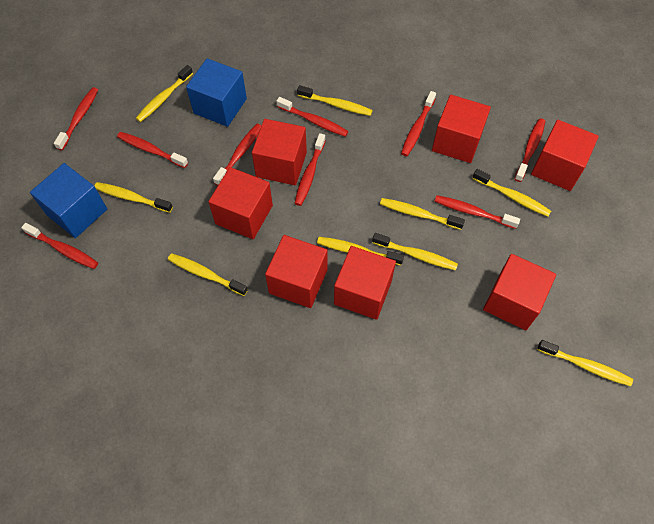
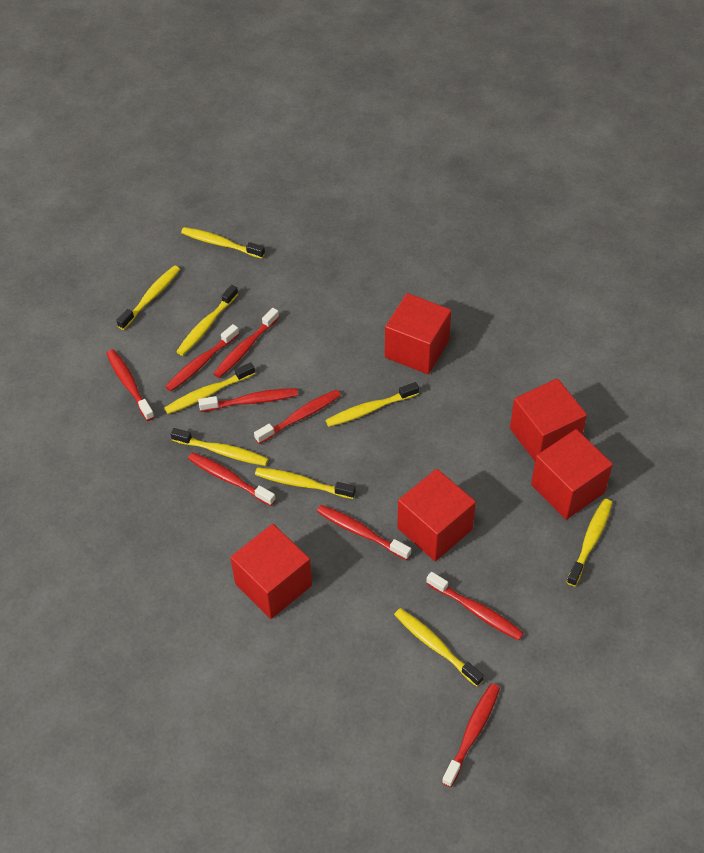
blue cube: 2 -> 0
red cube: 7 -> 5

